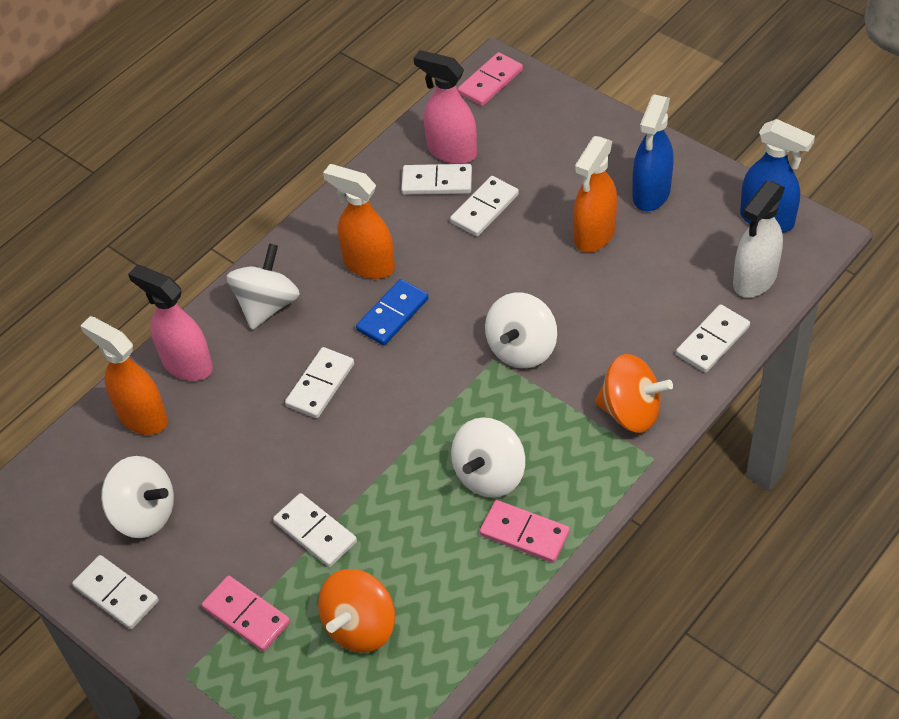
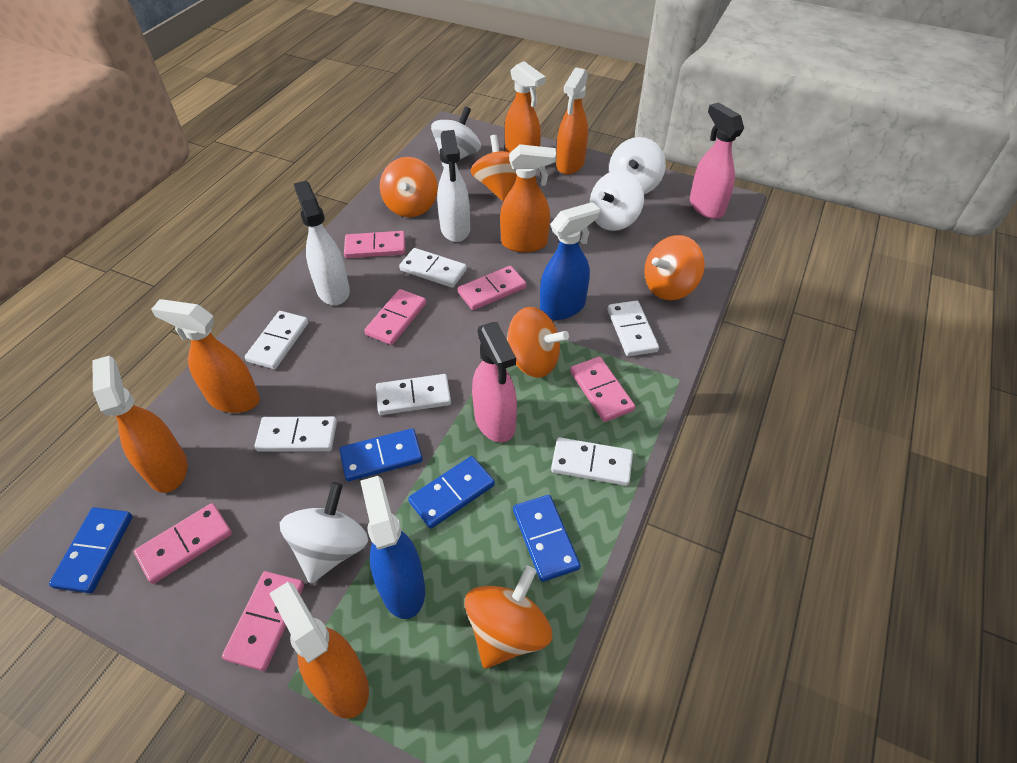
blue domino: 1 -> 4
orange spinning top: 2 -> 5
orange spray bottle: 3 -> 6
pink domino: 3 -> 6
white spray bottle: 1 -> 2

